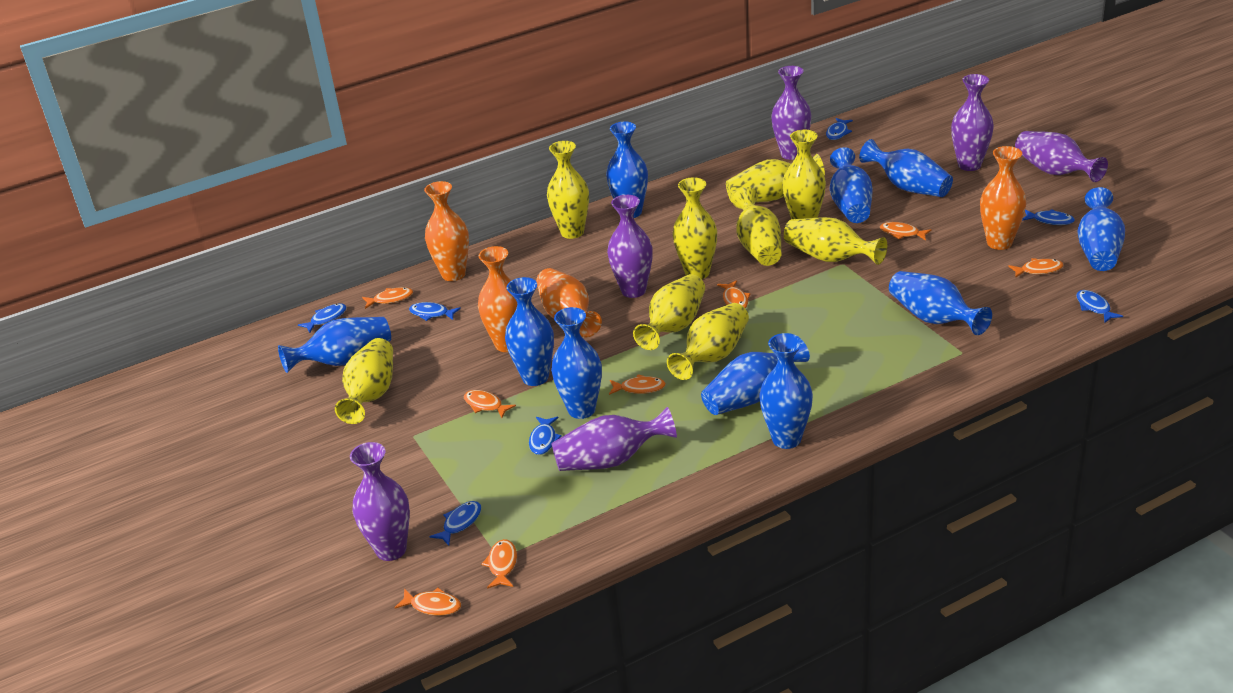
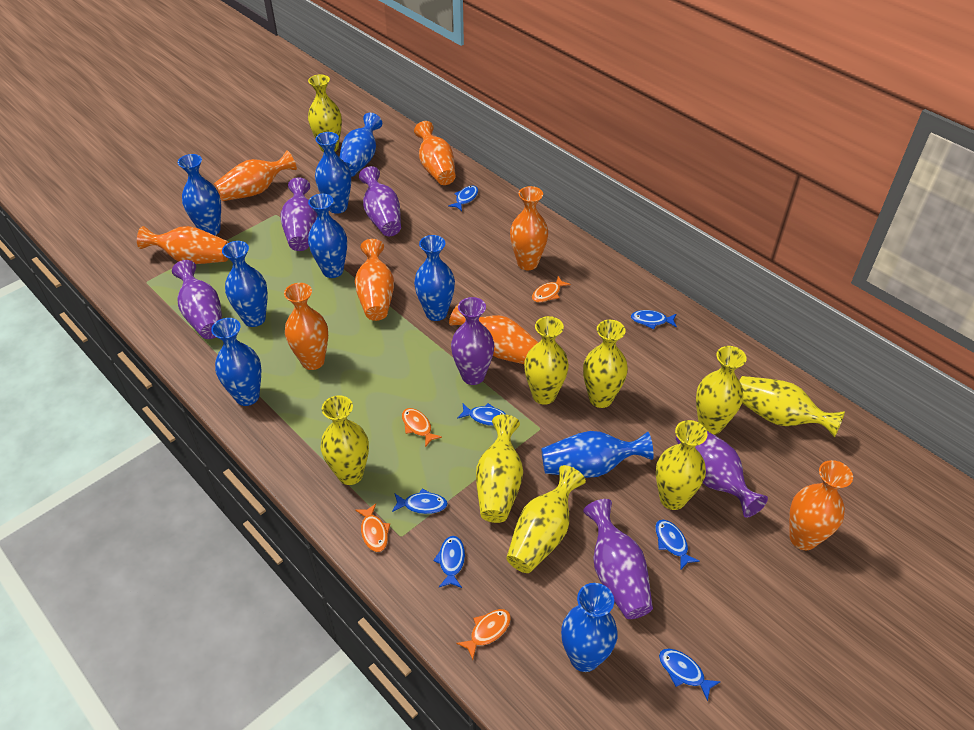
blue vase: 10 -> 9
orange fish: 8 -> 4
orange vase: 4 -> 8

